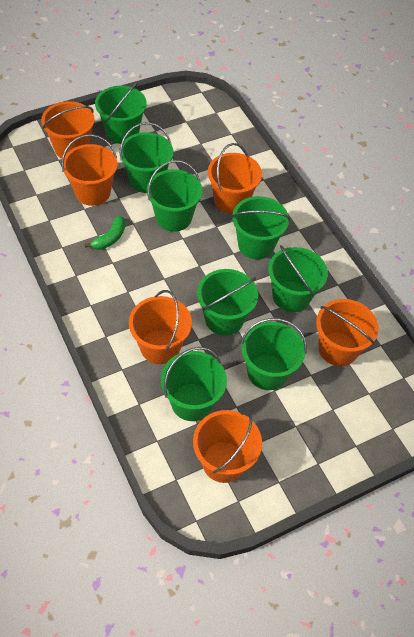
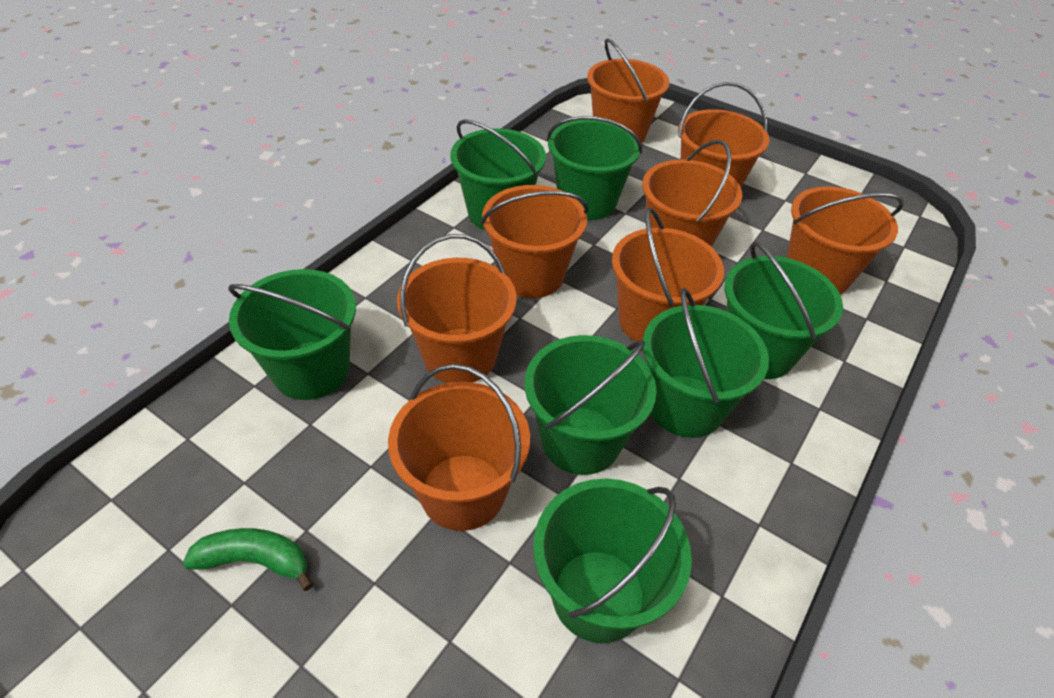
green bucket: 8 -> 7
orange bucket: 6 -> 8

